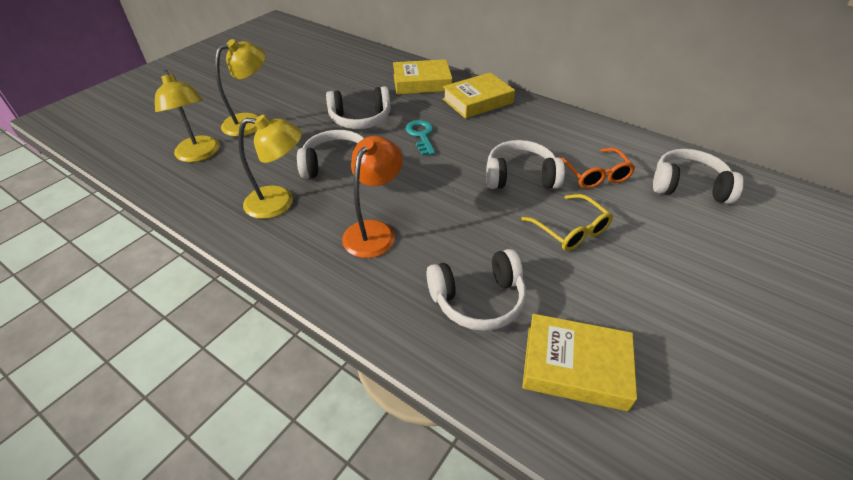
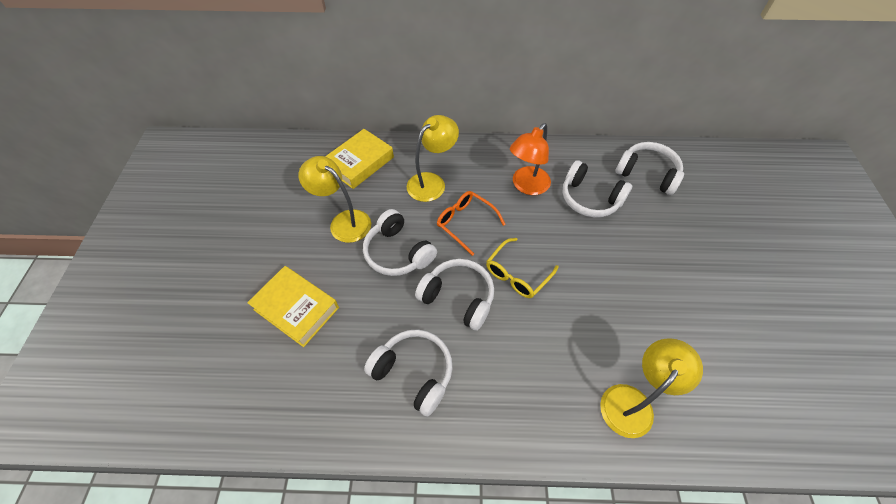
turquoise key: 1 -> 0
yellow book: 3 -> 2

